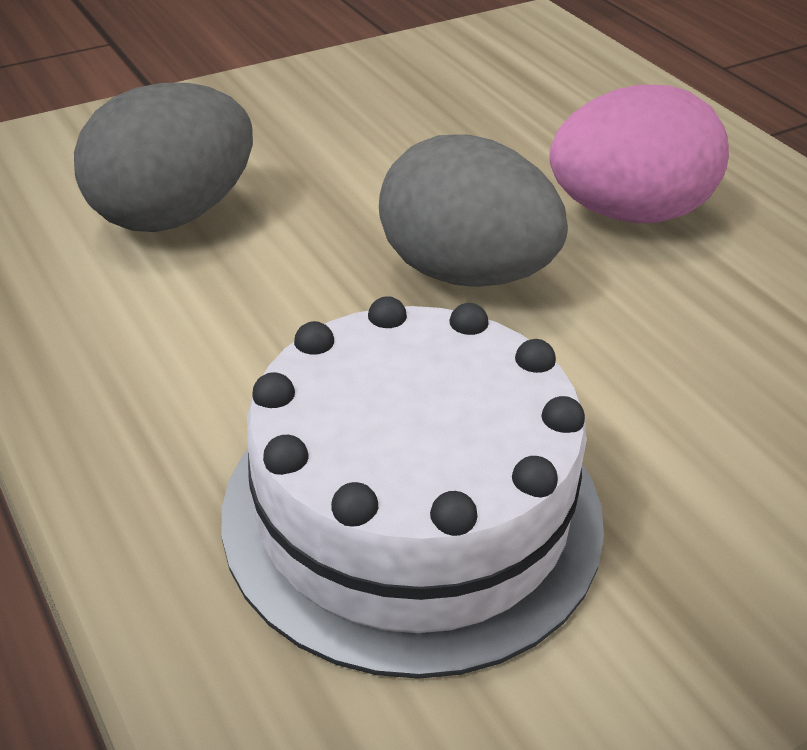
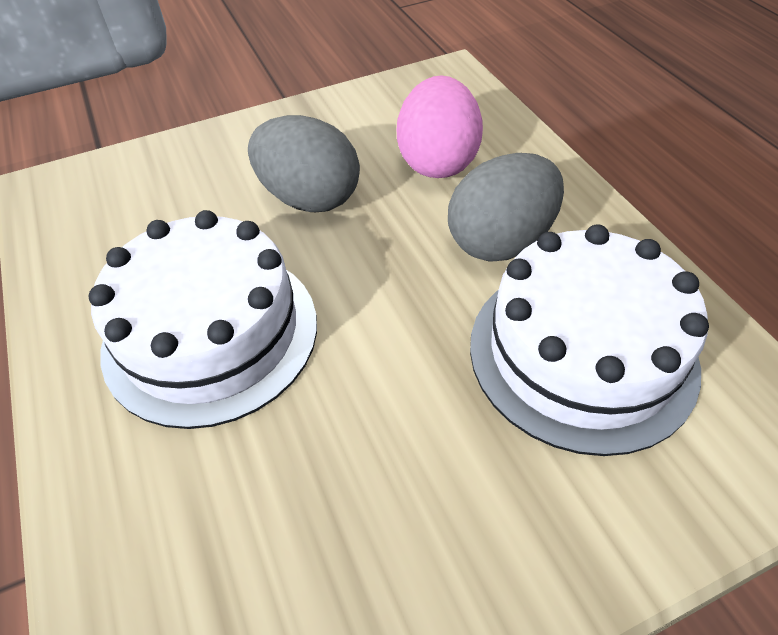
white cake: 1 -> 2

